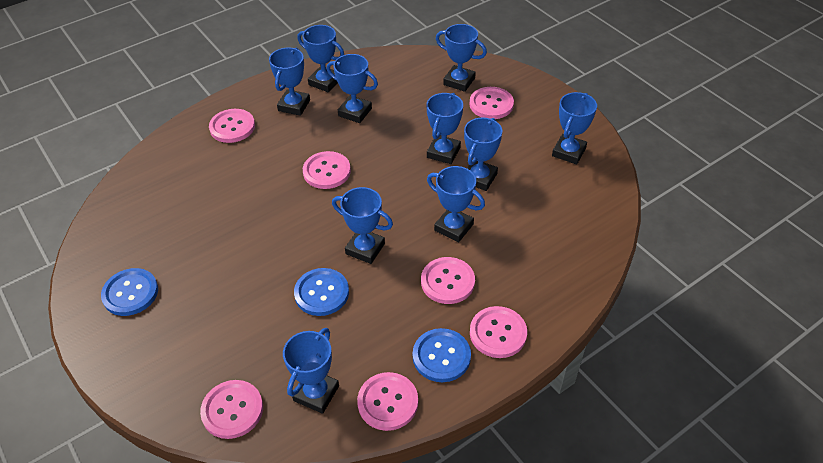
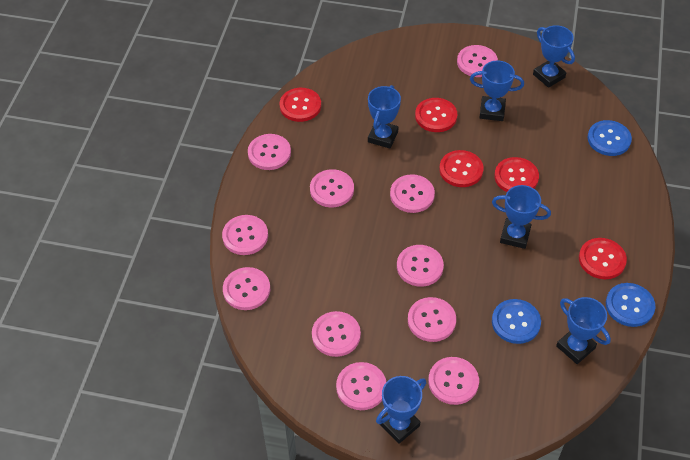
blue trophy: 10 -> 6
pink button: 7 -> 11
red button: 0 -> 5

